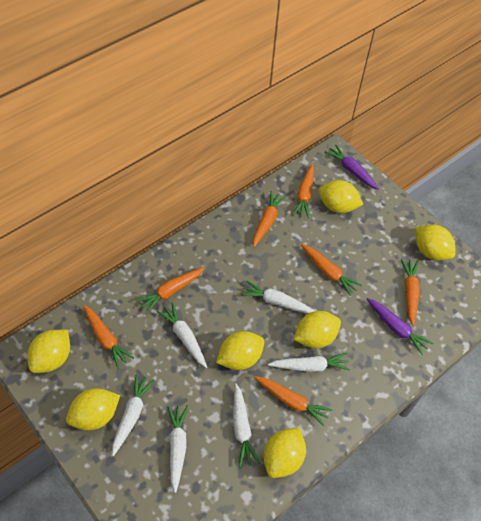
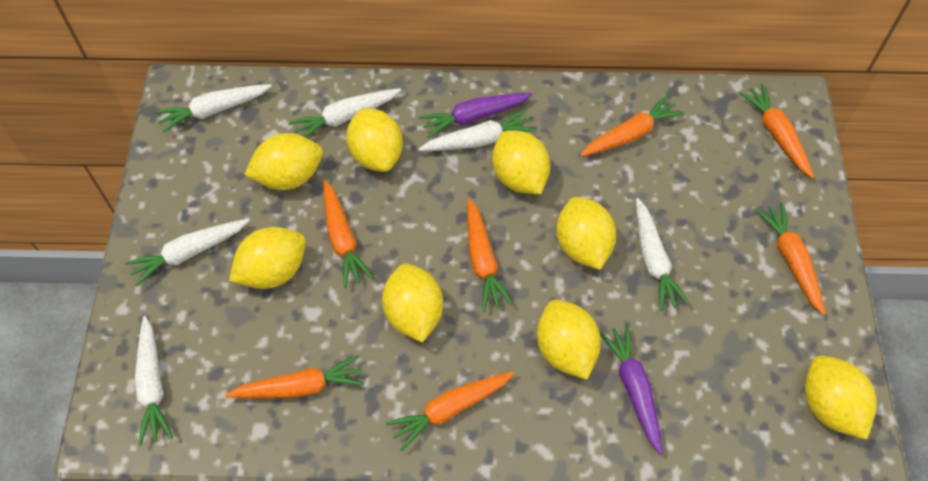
yellow lemon: 7 -> 8

